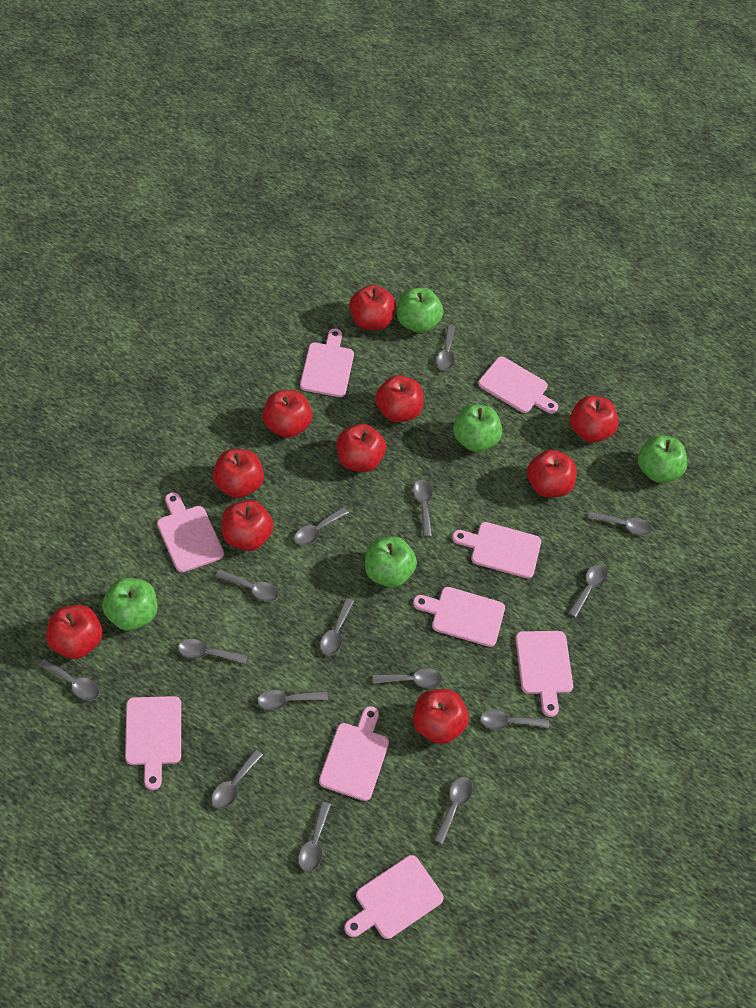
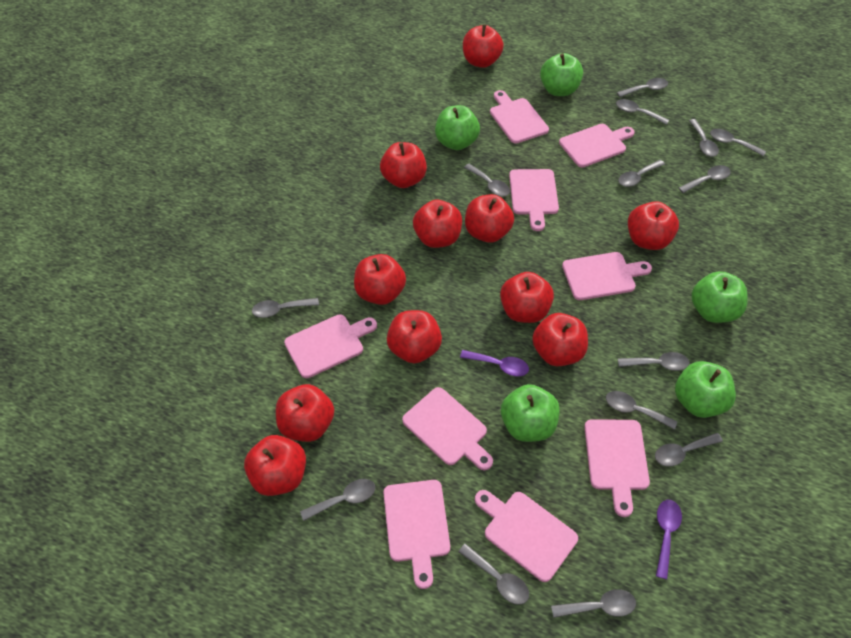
grey spoon: 15 -> 14
purple spoon: 0 -> 2
red apple: 10 -> 11

